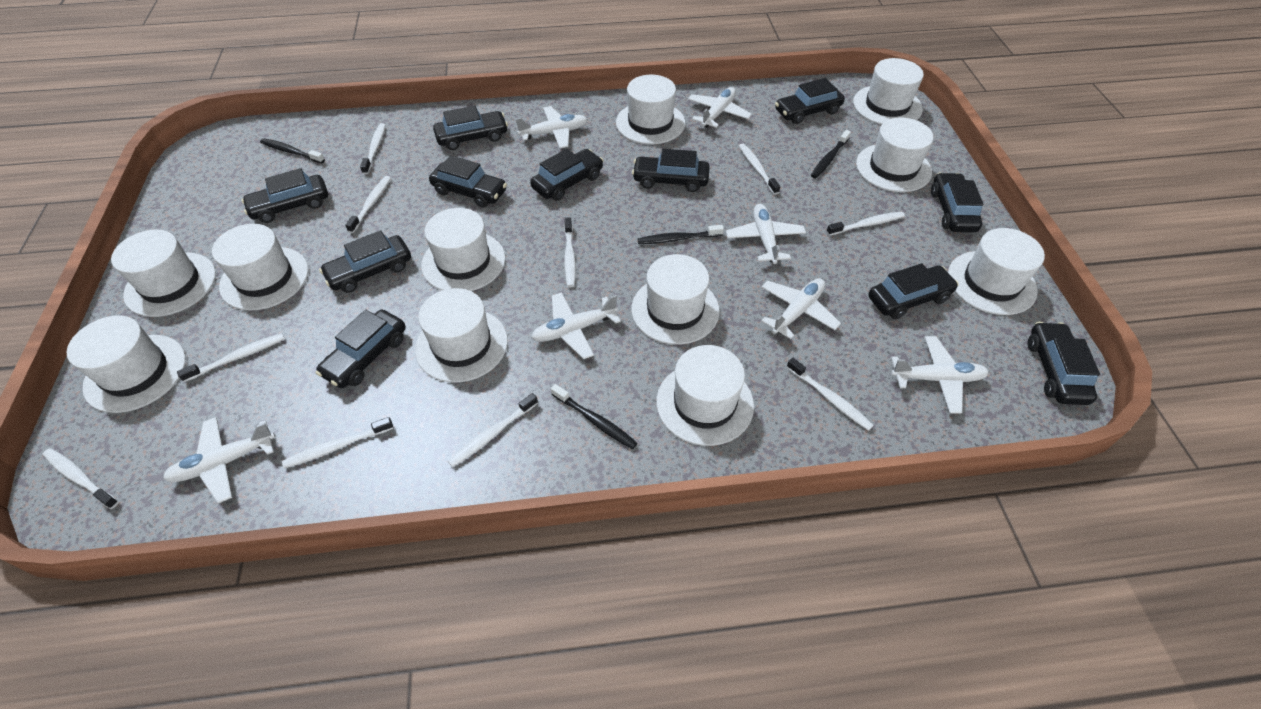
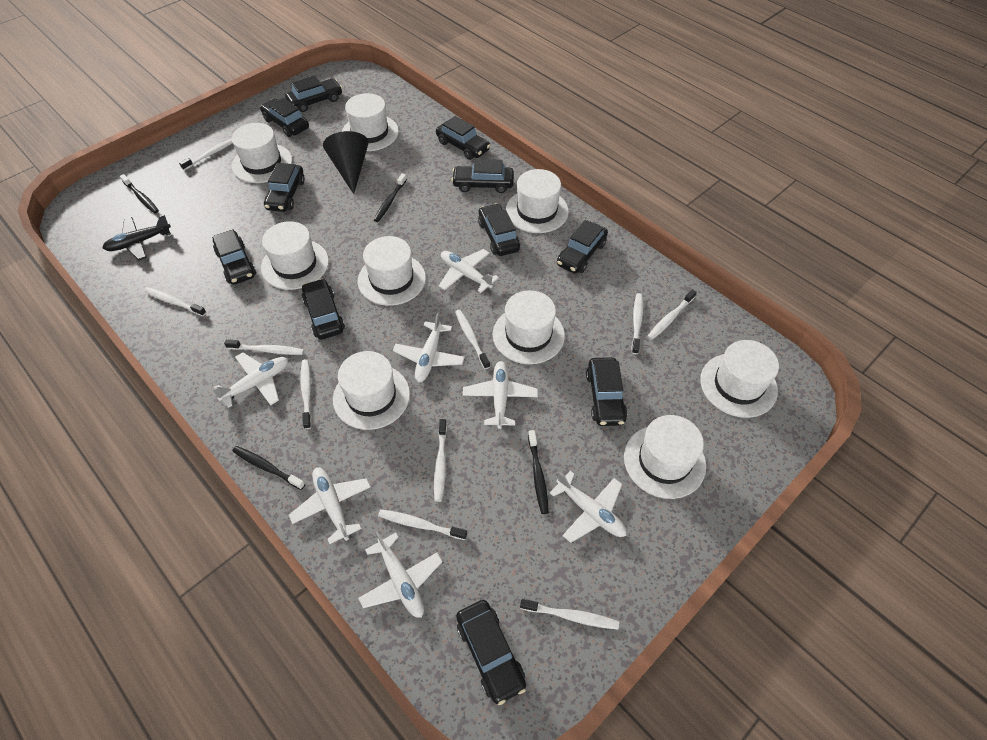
black cone: 0 -> 1
black plane: 0 -> 1
white hat: 11 -> 9

